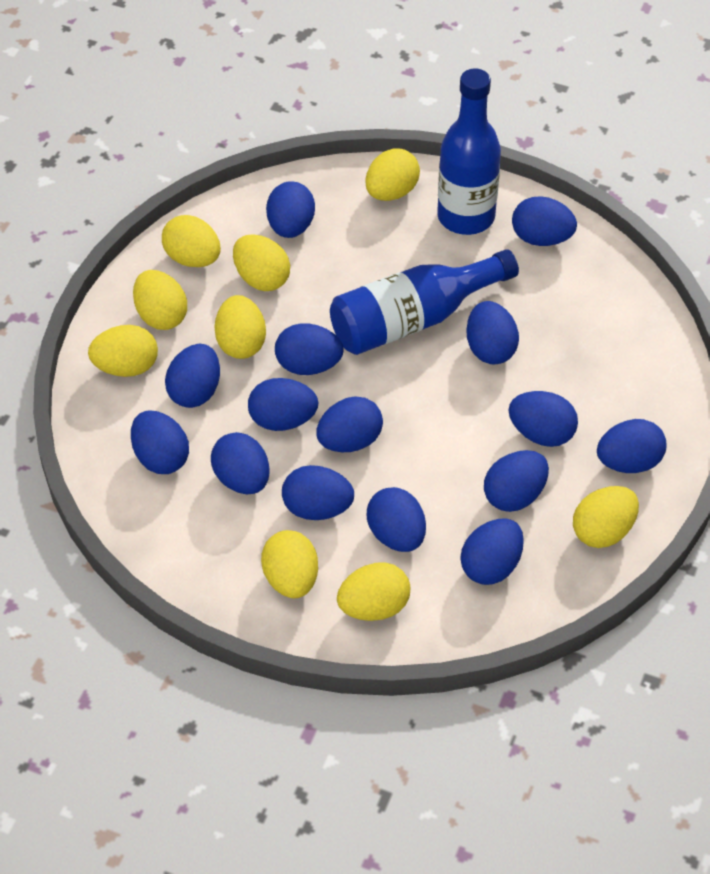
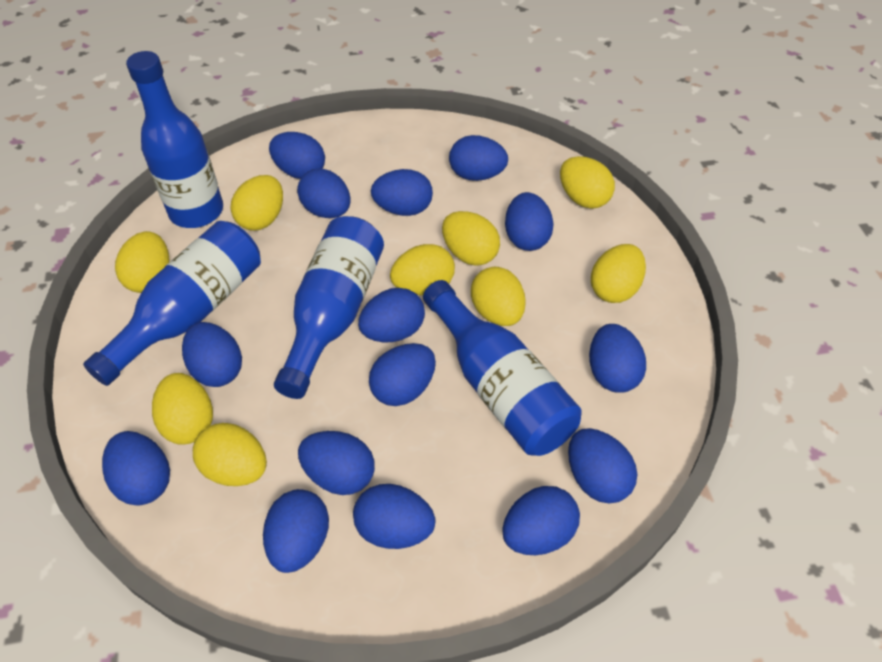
blue bottle: 2 -> 4

